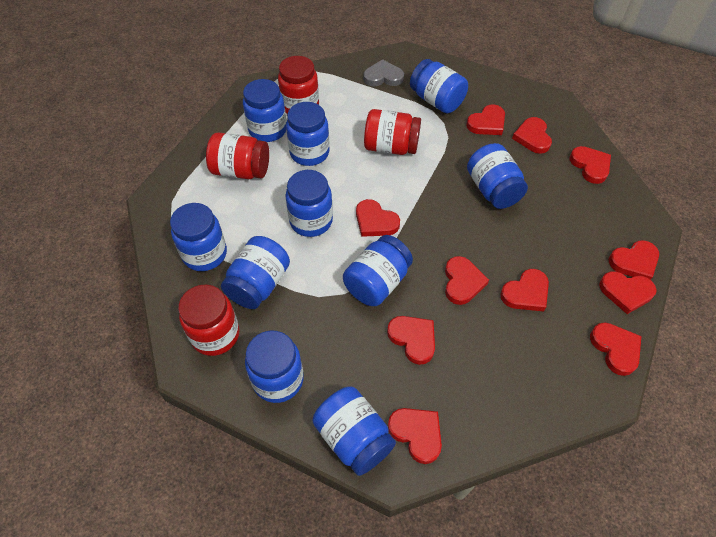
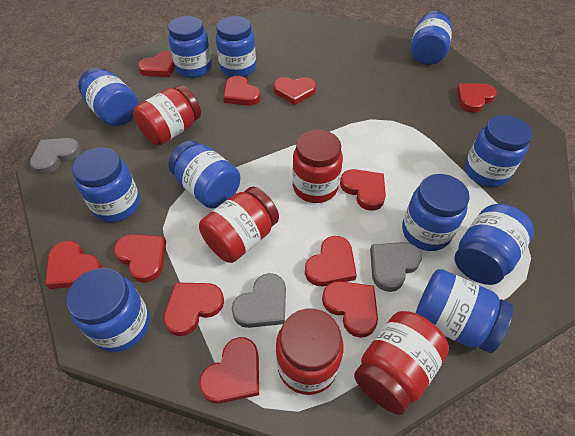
blue jar: 10 -> 11
grey heart: 1 -> 3
red jar: 4 -> 5

